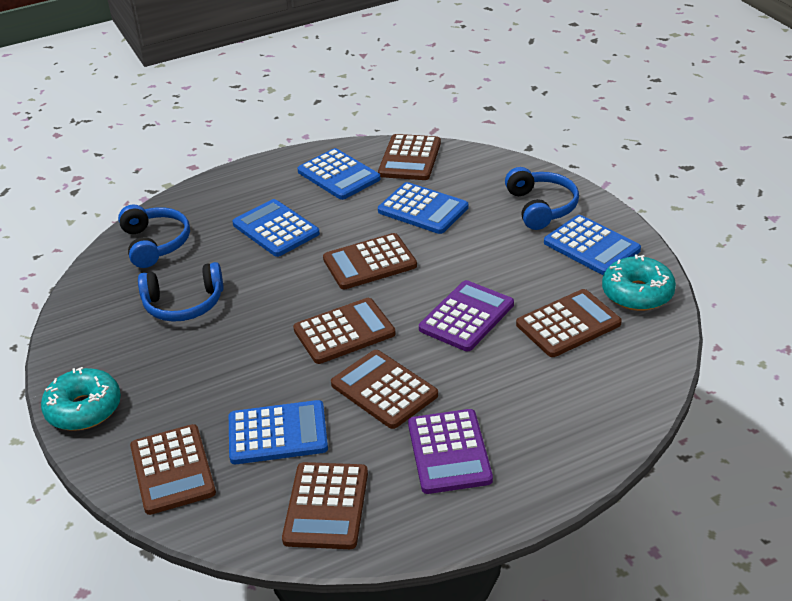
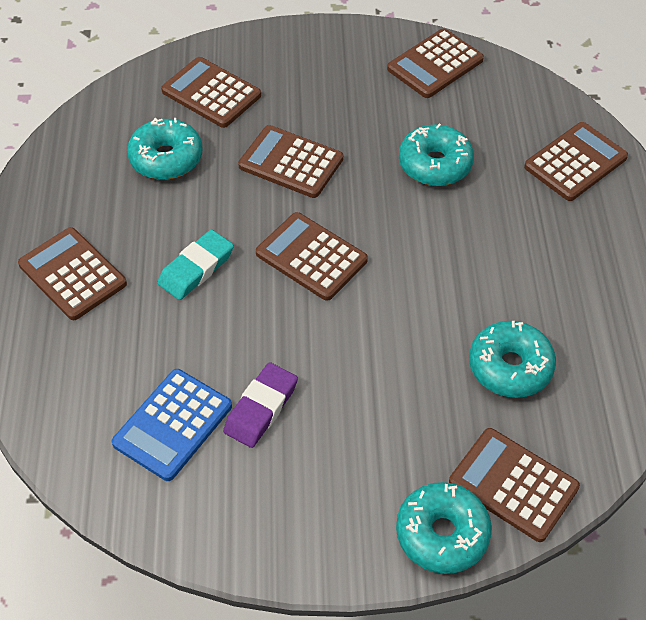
blue calculator: 5 -> 1
blue headphones: 3 -> 0
purple calculator: 2 -> 0
purple eraser: 0 -> 1
turquoise donut: 2 -> 4
turquoise eraser: 0 -> 1

